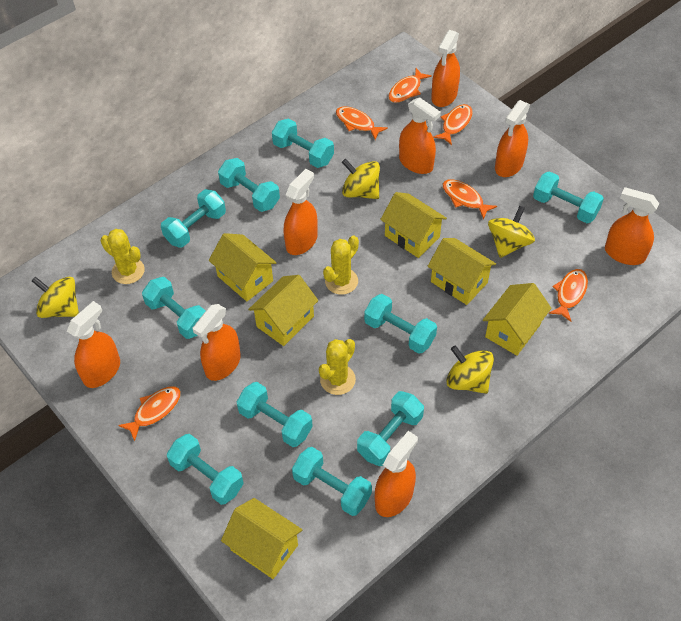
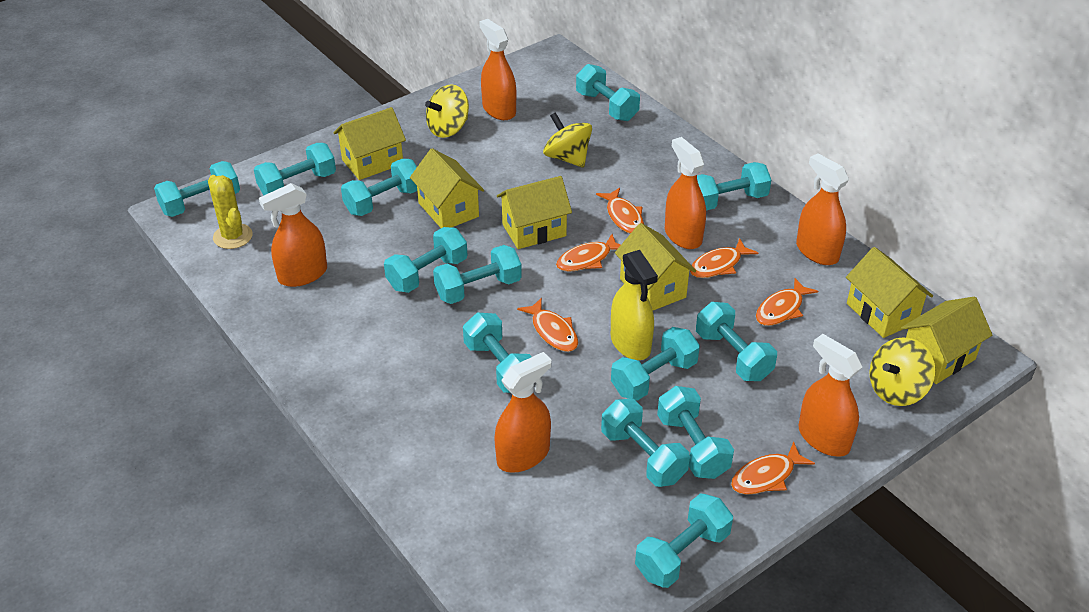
orange spray bottle: 8 -> 6
turquoise dumbbell: 10 -> 13
yellow cactus: 3 -> 1
yellow spinning top: 4 -> 3
yellow spray bottle: 0 -> 1

